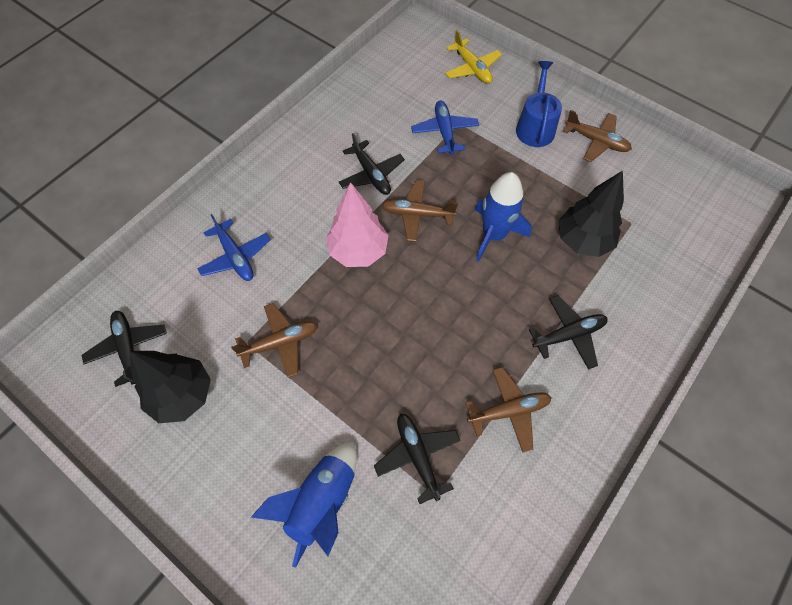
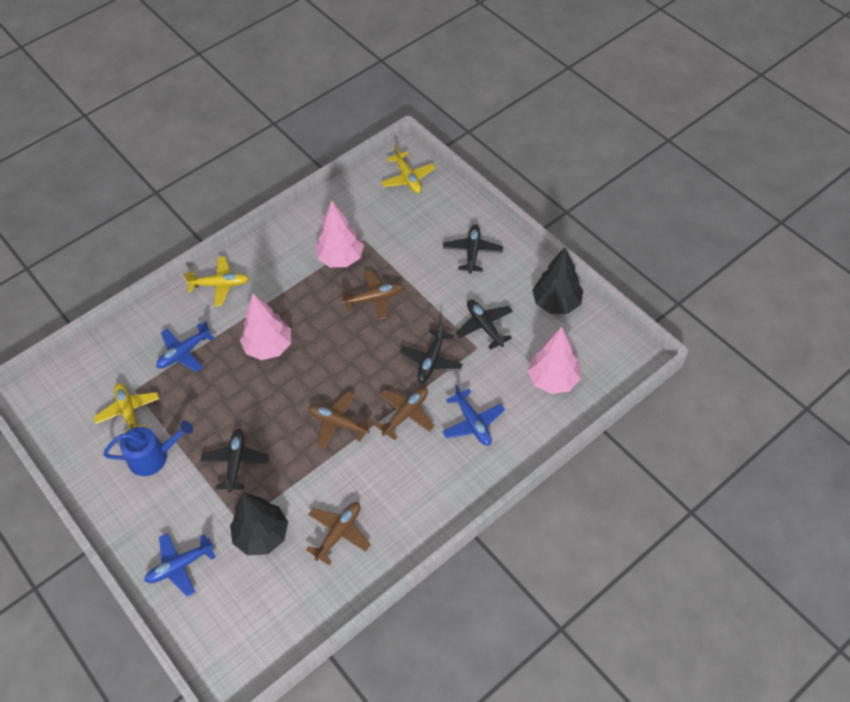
blue plane: 2 -> 3
blue rocket: 2 -> 0
pink tree: 1 -> 3
yellow plane: 1 -> 3

